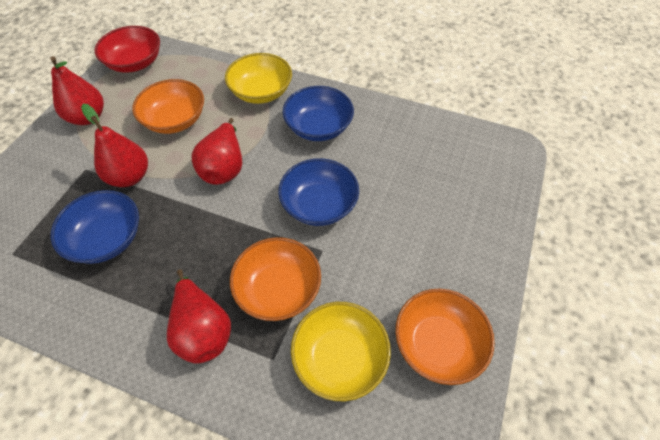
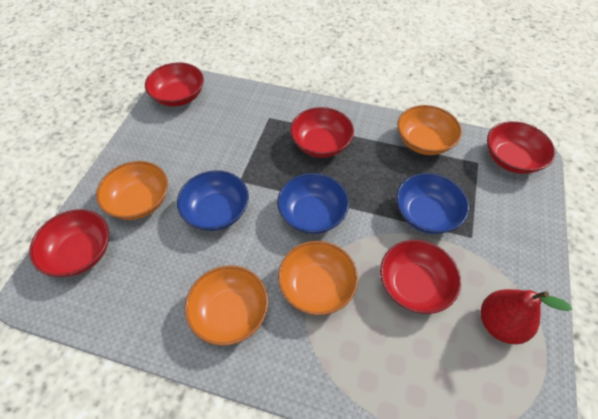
orange bowl: 3 -> 4
red bowl: 1 -> 5
red pear: 4 -> 1
yellow bowl: 2 -> 0

